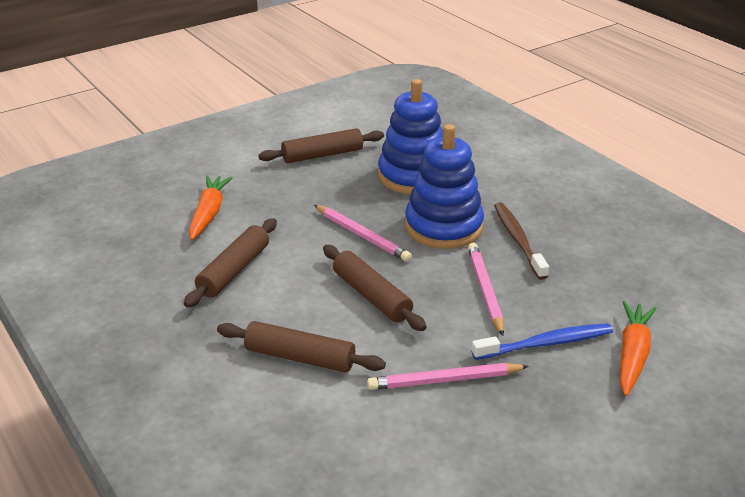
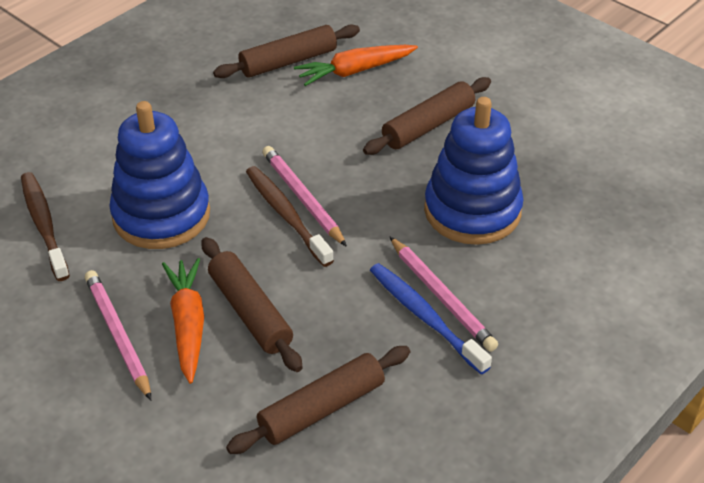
brown toothbrush: 1 -> 2

